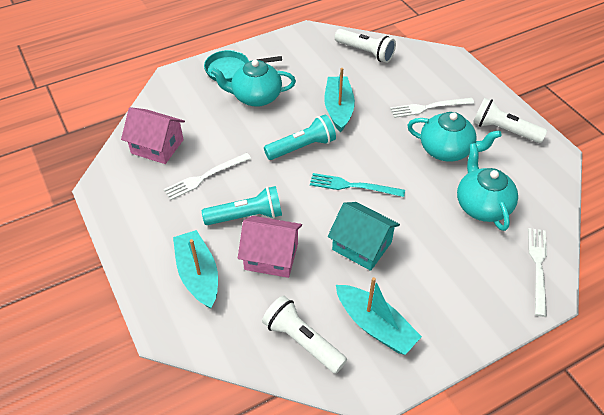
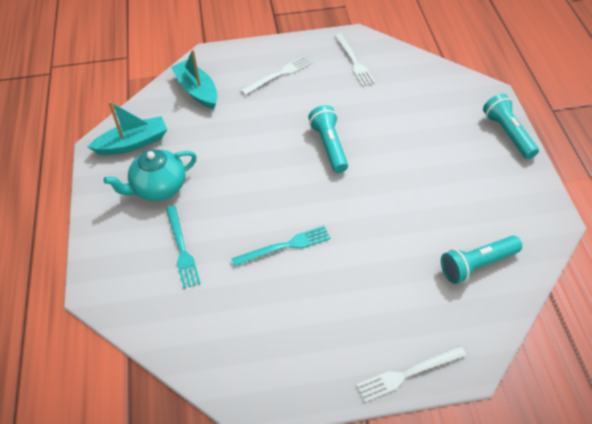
pink house: 2 -> 0
turquoise boat: 3 -> 2
turquoise flashlight: 2 -> 3
turquoise fork: 1 -> 2
turquoise house: 1 -> 0
turquoise pan: 1 -> 0
turquoise teapot: 3 -> 1
white flashlight: 3 -> 0

